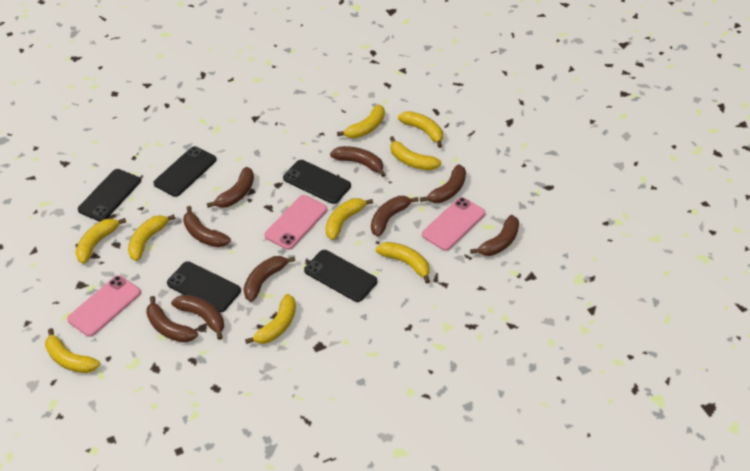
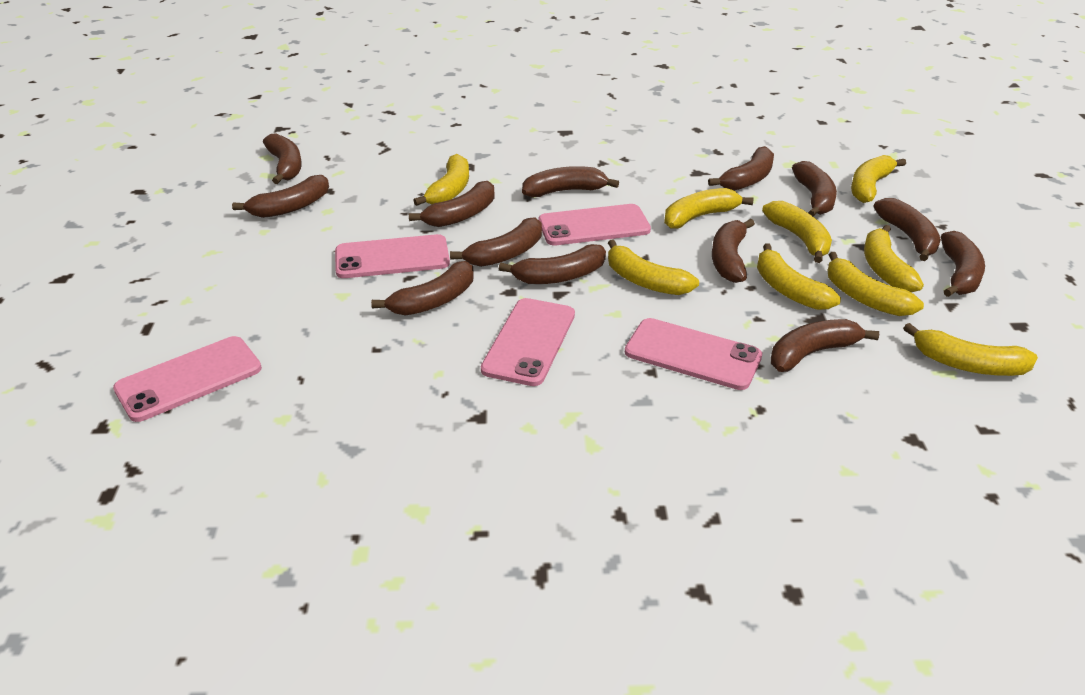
black phone: 5 -> 0
brown banana: 9 -> 13
pink phone: 3 -> 5

